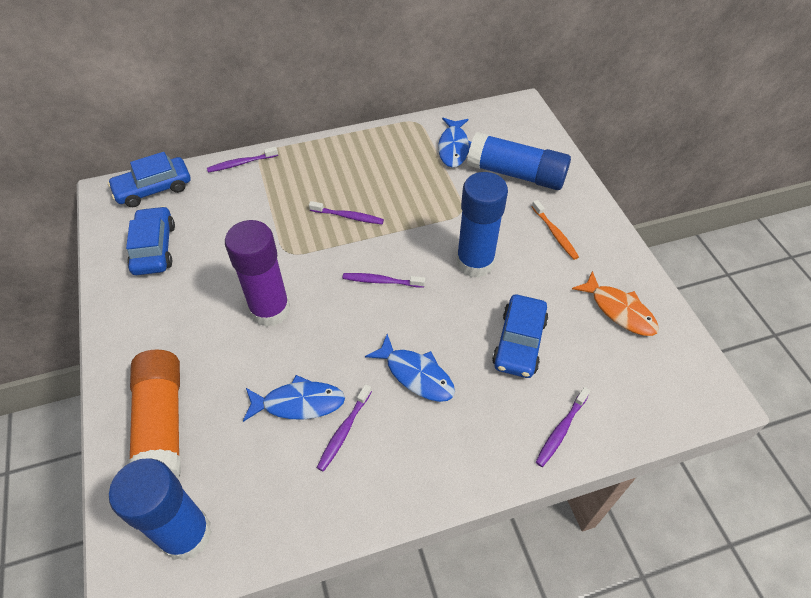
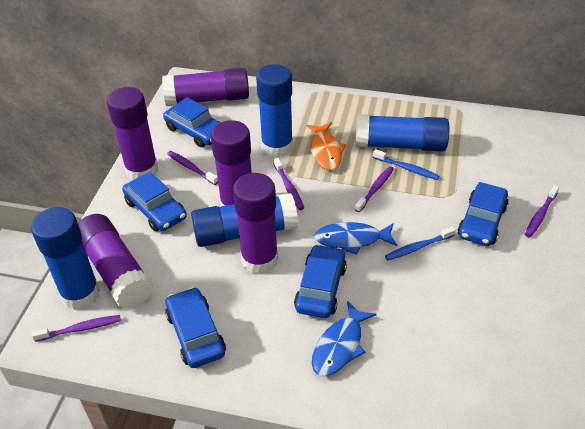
blue car: 3 -> 5
blue fish: 3 -> 2
blue glue stick: 3 -> 4
blue toothbrush: 0 -> 2
orange glue stick: 1 -> 0
orange toothbrush: 1 -> 0
purple glue stick: 1 -> 5

